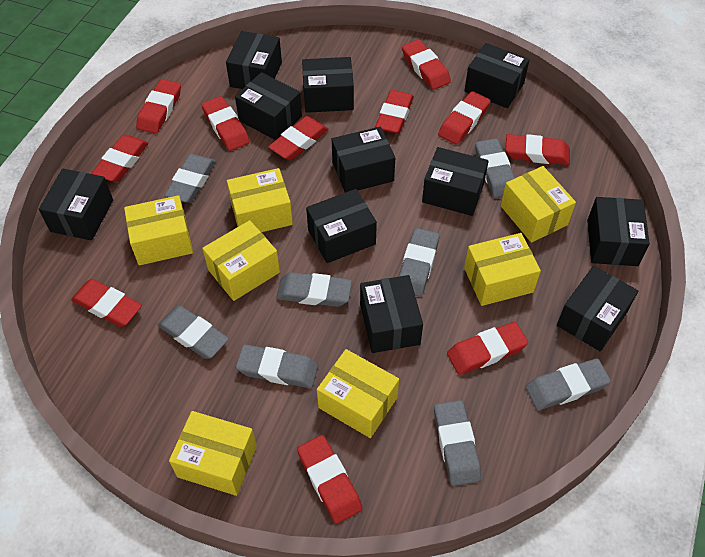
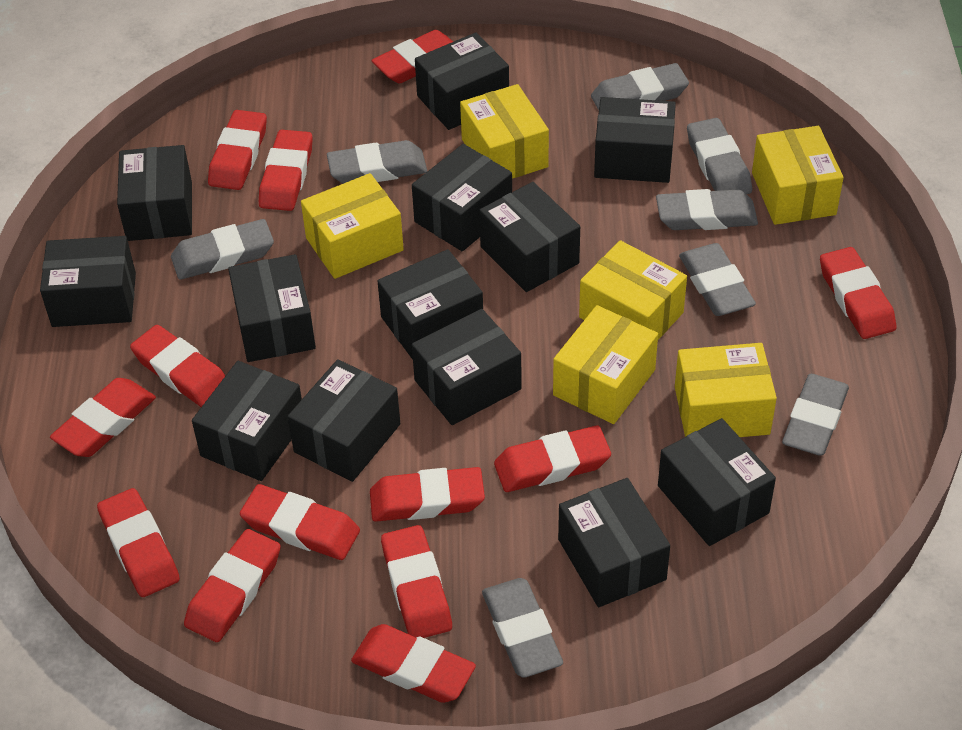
black box: 11 -> 13
red eraser: 11 -> 13
yellow box: 7 -> 6

